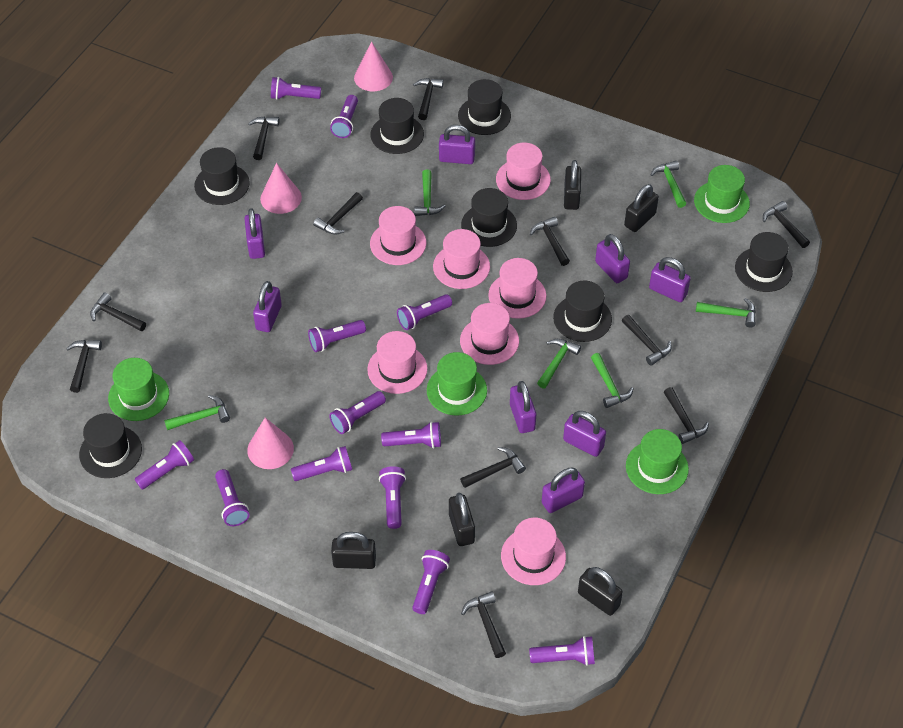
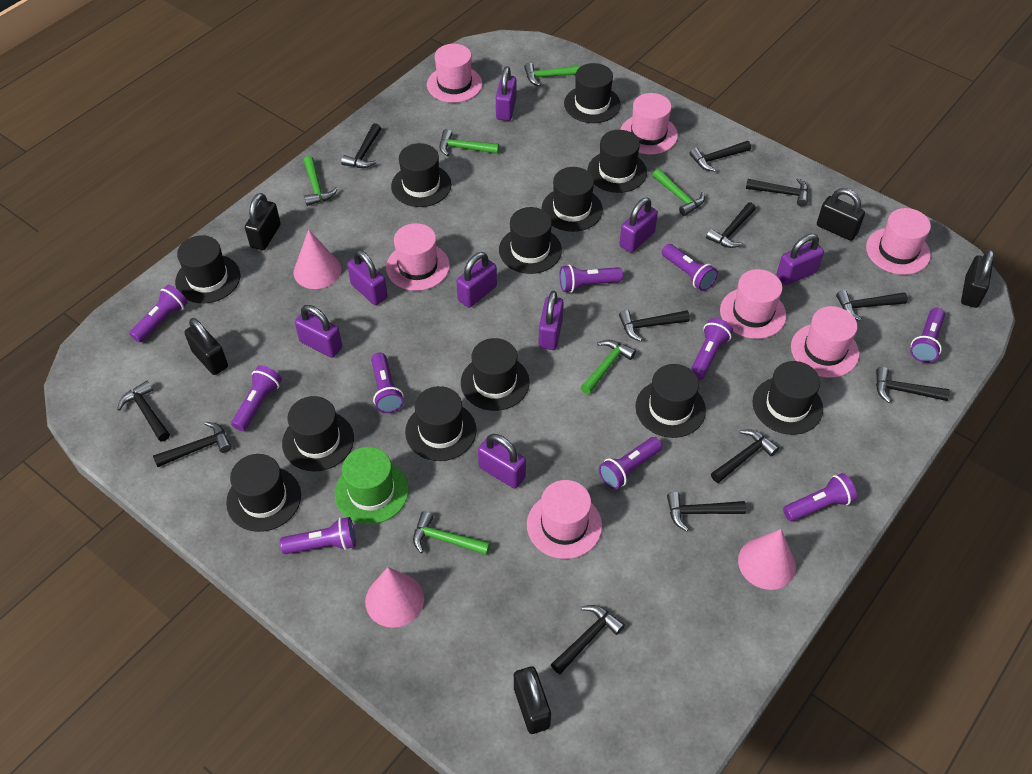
black hammer: 11 -> 12
black hat: 7 -> 12
green hat: 4 -> 1
purple flashlight: 12 -> 10

